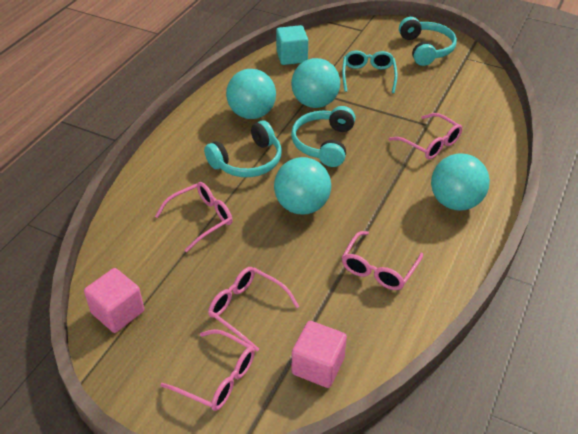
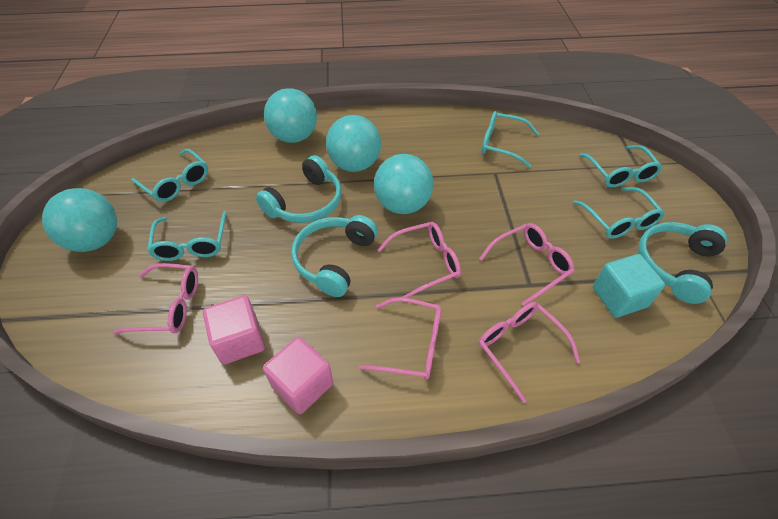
turquoise glasses: 1 -> 5

